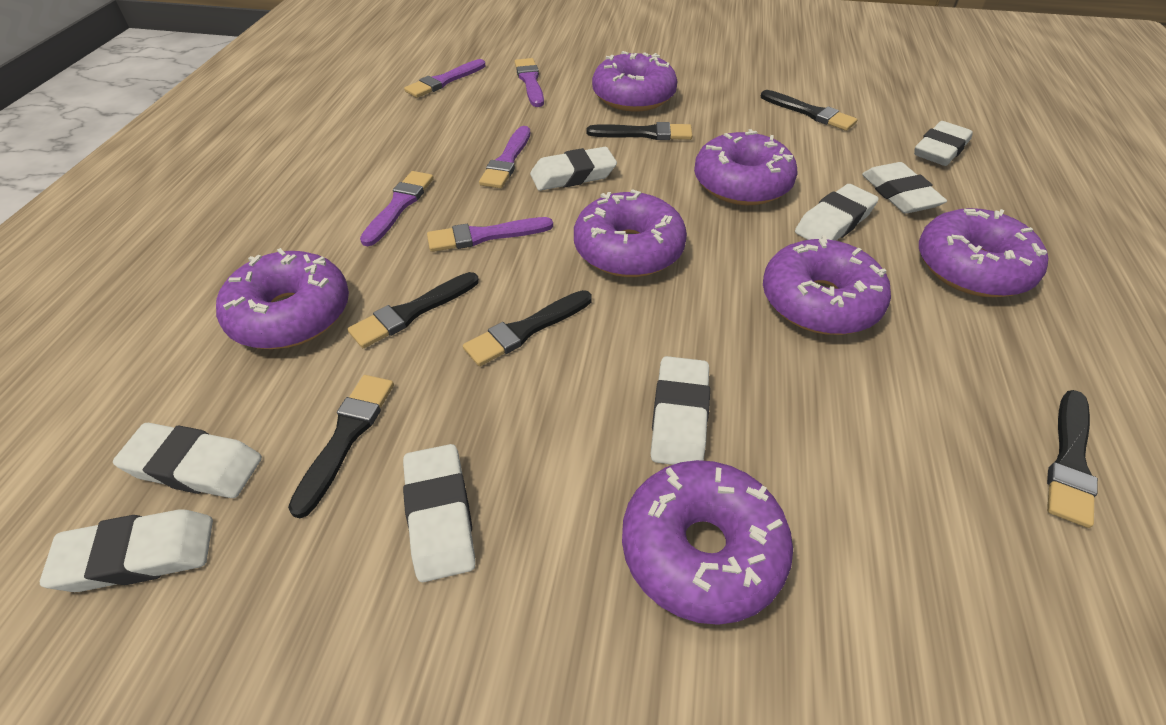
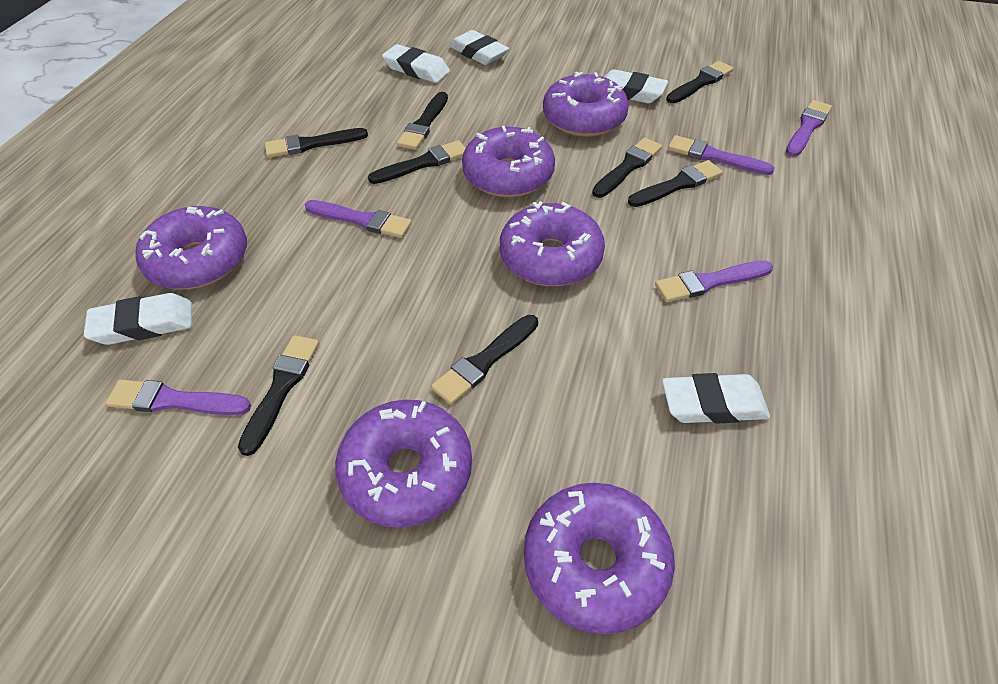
black brush: 6 -> 8
purple donut: 7 -> 6
white eraser: 8 -> 5

